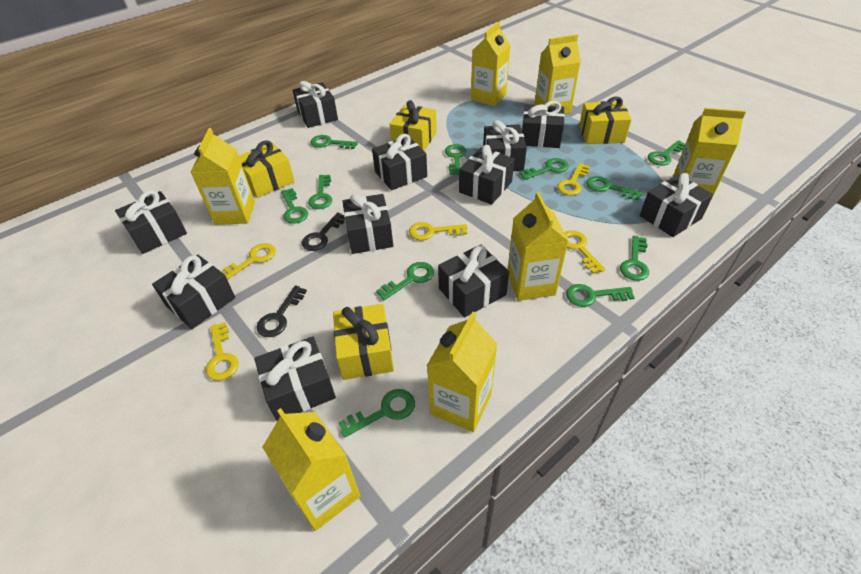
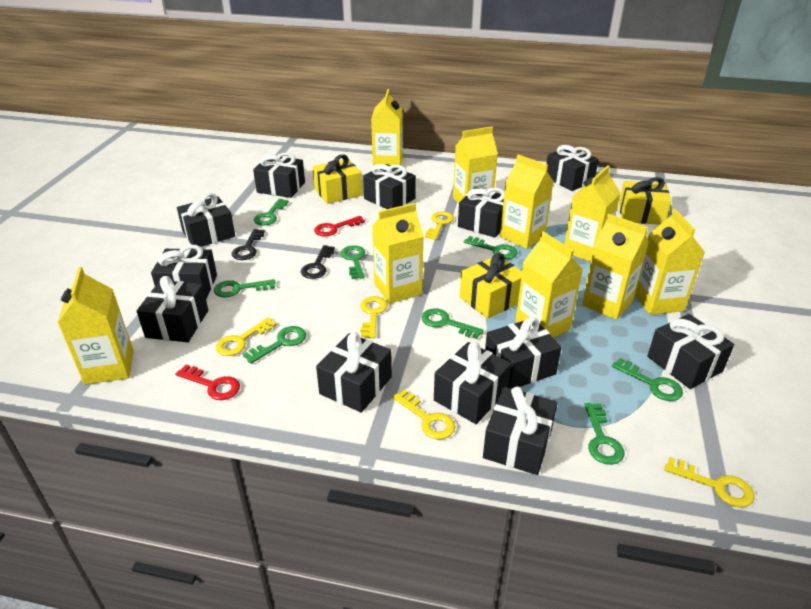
black gift: 11 -> 12
green key: 11 -> 8
red key: 0 -> 2
yellow carton: 7 -> 9
yellow gift: 4 -> 3

